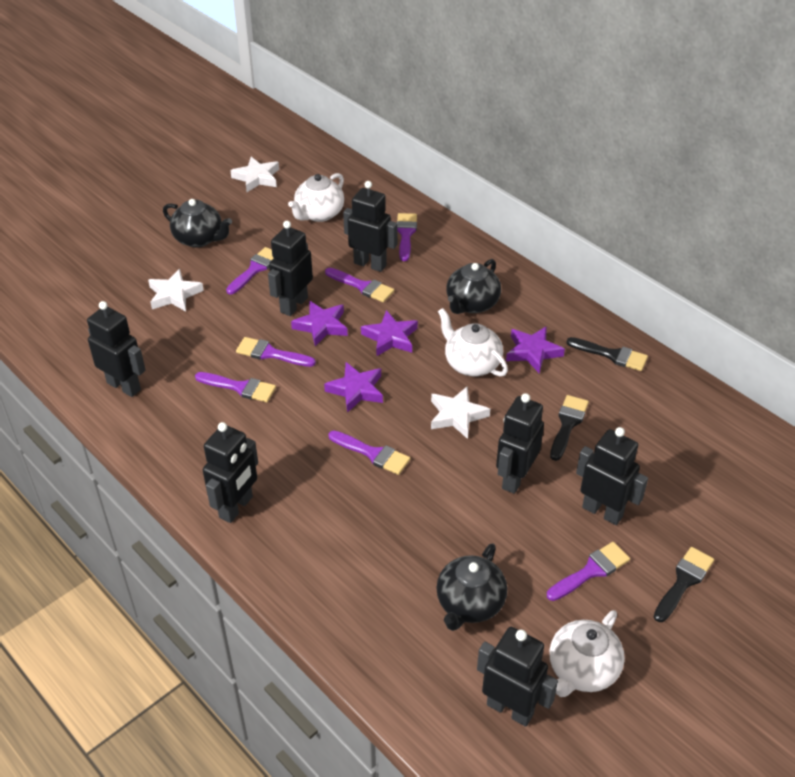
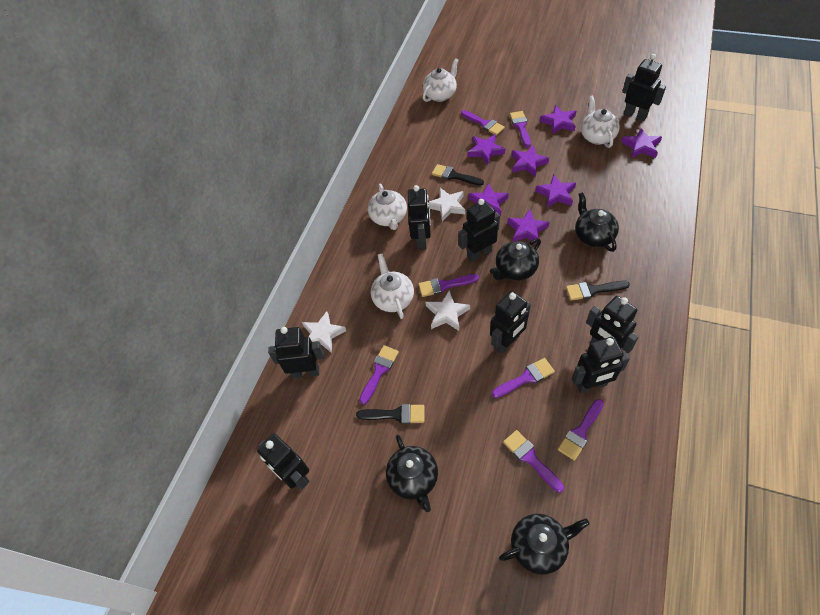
black robot: 7 -> 8
black teapot: 3 -> 4
purple star: 4 -> 7
white teapot: 3 -> 4

